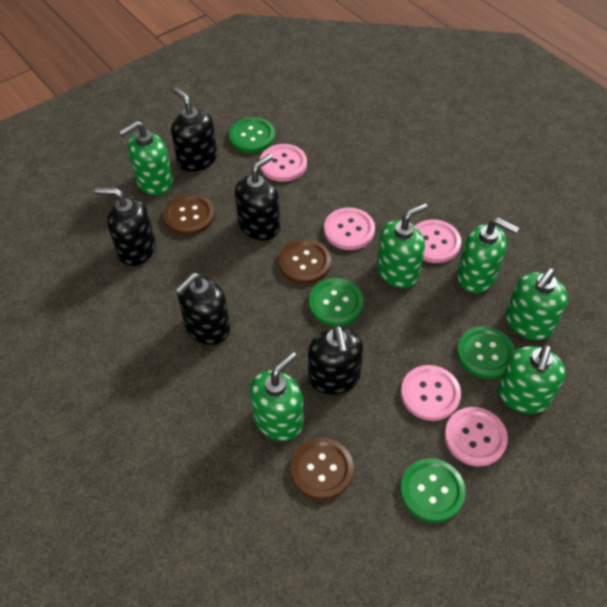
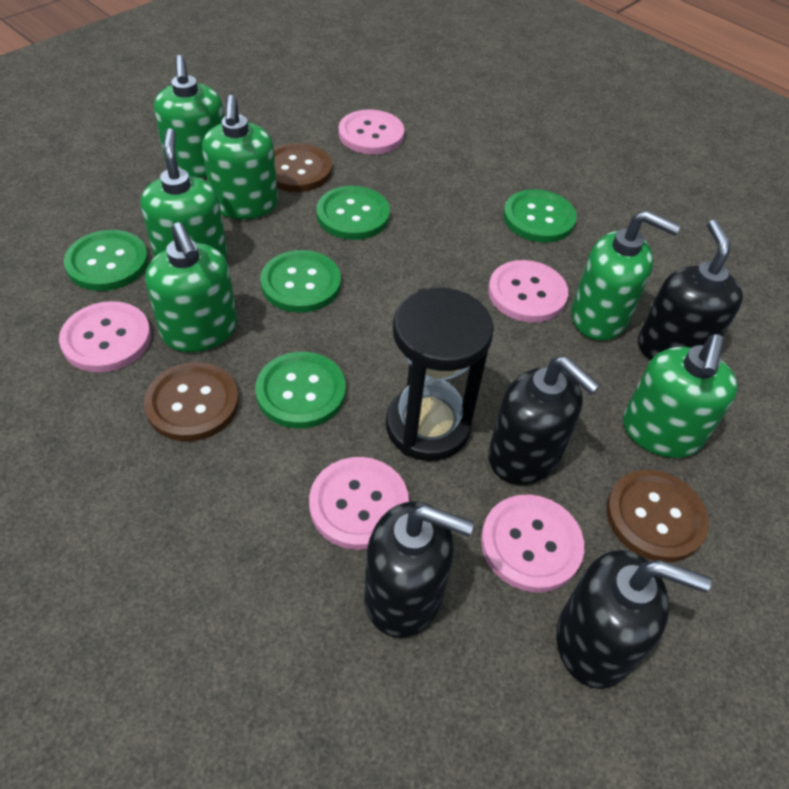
black hourglass: 0 -> 1
black soap dispenser: 5 -> 4
green button: 4 -> 5

